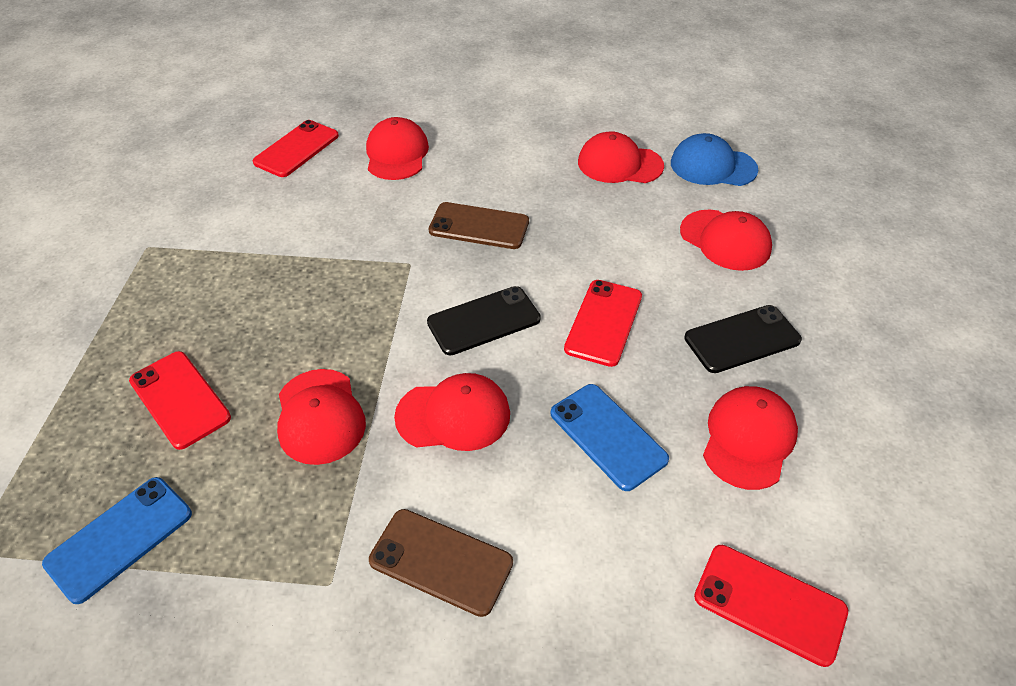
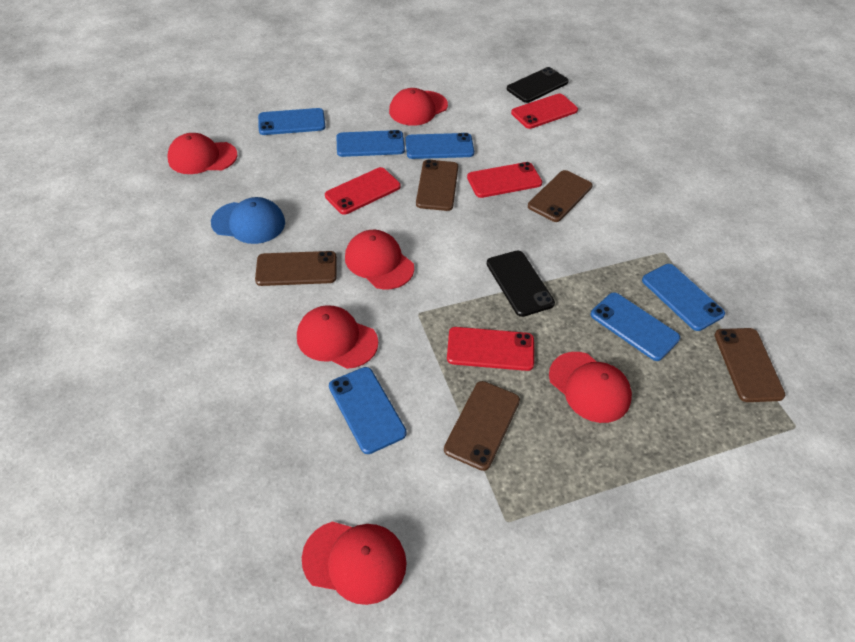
blue phone: 2 -> 6
brown phone: 2 -> 5

